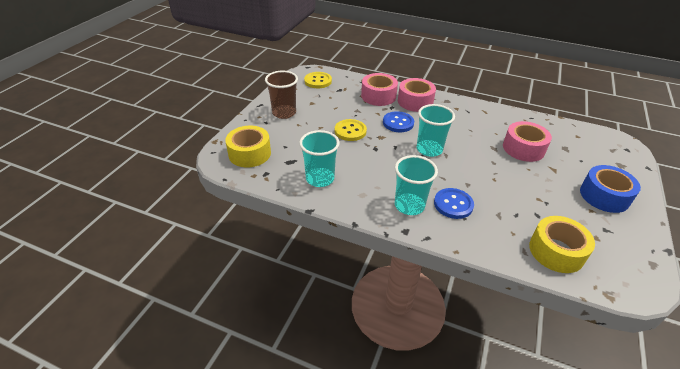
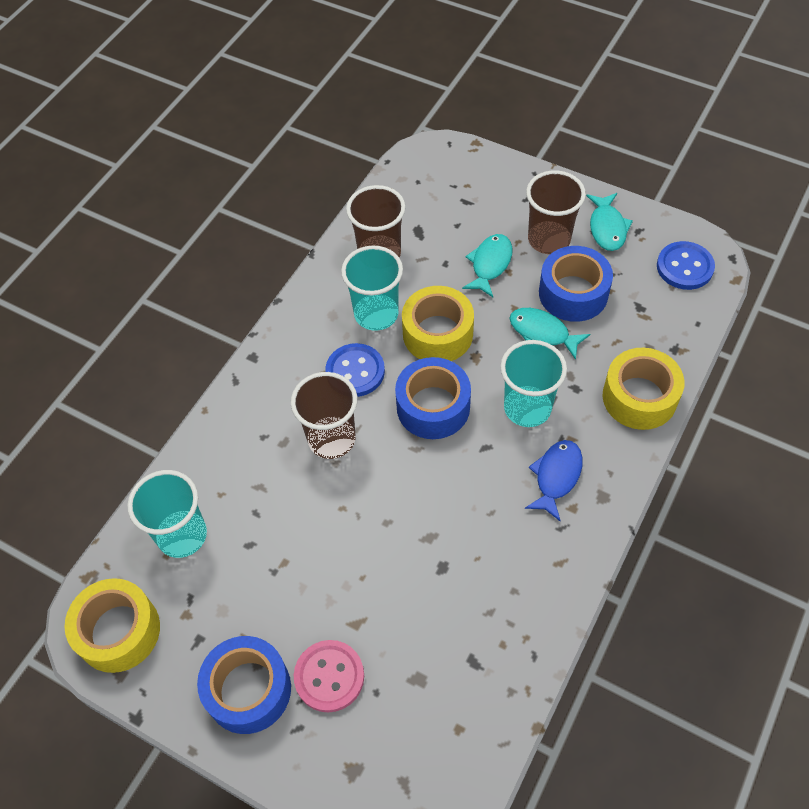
blue fish: 0 -> 1
blue tape: 1 -> 3
brown cup: 1 -> 3
pink button: 0 -> 1
pink tape: 3 -> 0
turquoise fish: 0 -> 3
yellow button: 2 -> 0
yellow tape: 2 -> 3

